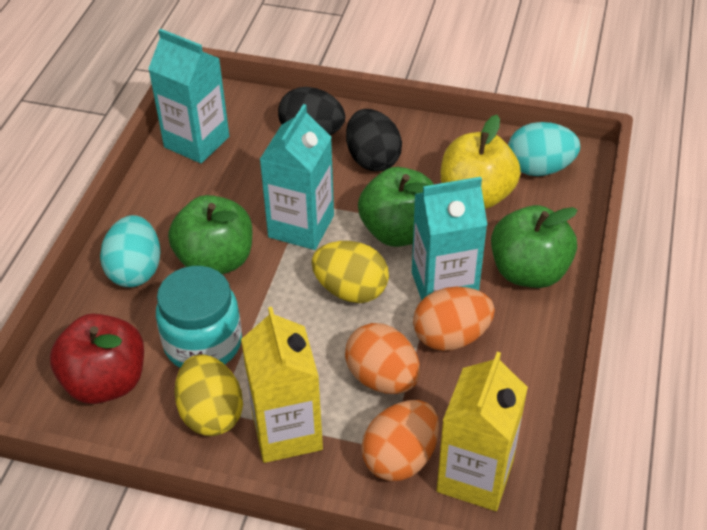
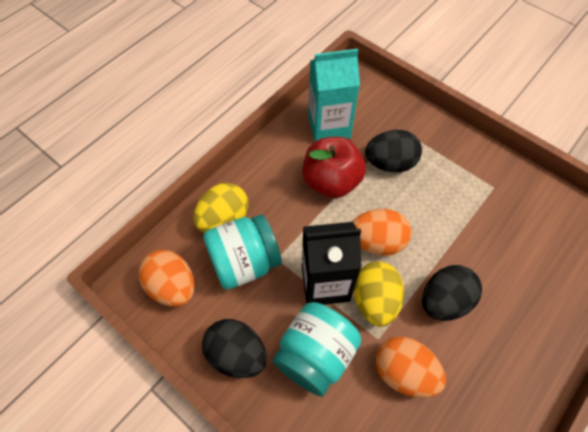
black carton: 0 -> 1
black egg: 2 -> 3
green apple: 3 -> 0
turquoise carton: 3 -> 1
turquoise egg: 2 -> 0
turquoise jar: 1 -> 2
yellow apple: 1 -> 0
yellow carton: 2 -> 0

